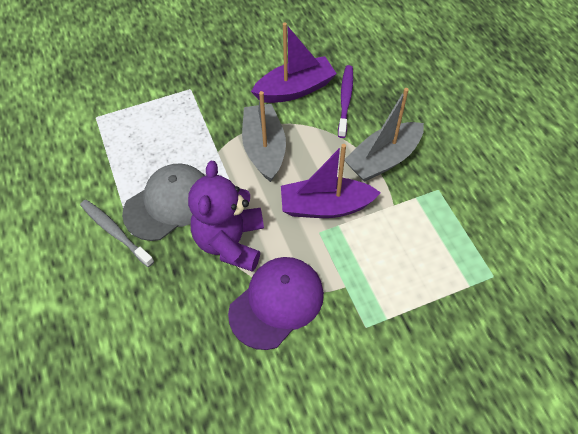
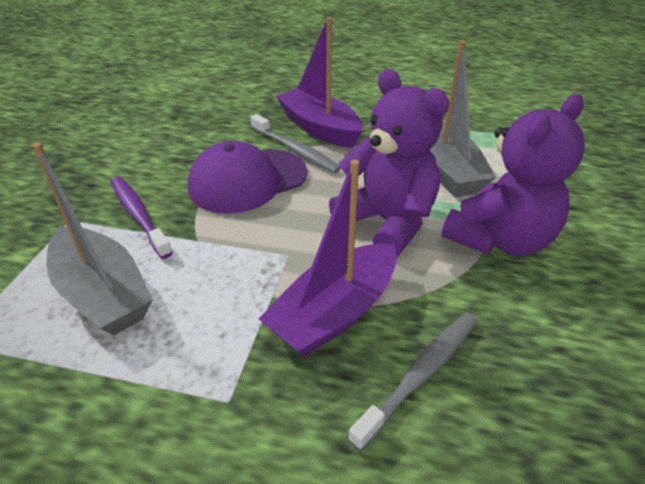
grey cap: 1 -> 0
grey toothbrush: 1 -> 2
purple teddy bear: 1 -> 2

